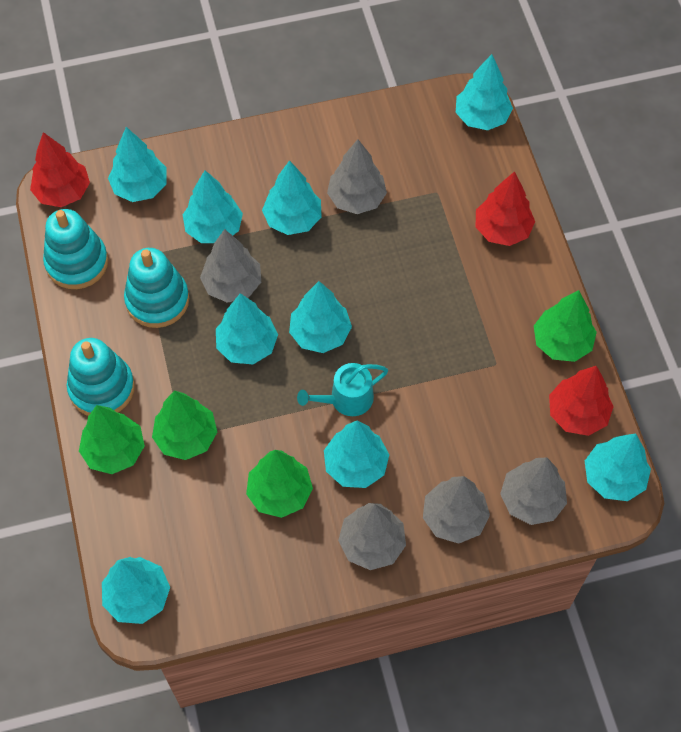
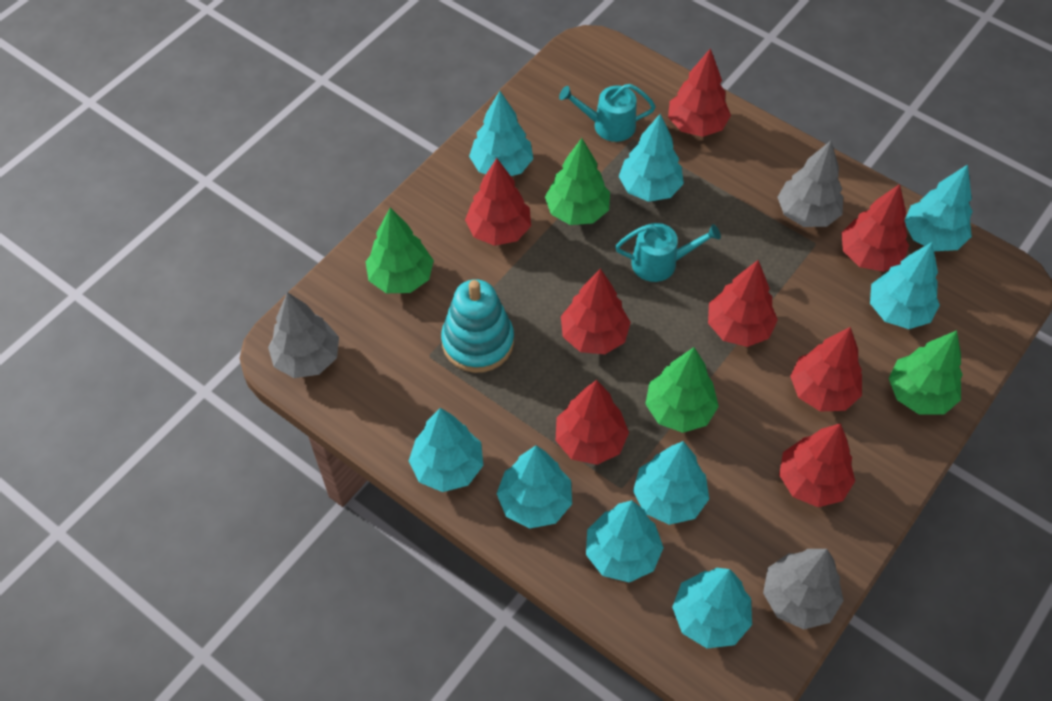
grey tree: 5 -> 3
red tree: 3 -> 8
turquoise stacking toy: 3 -> 1
turquoise watering can: 1 -> 2

